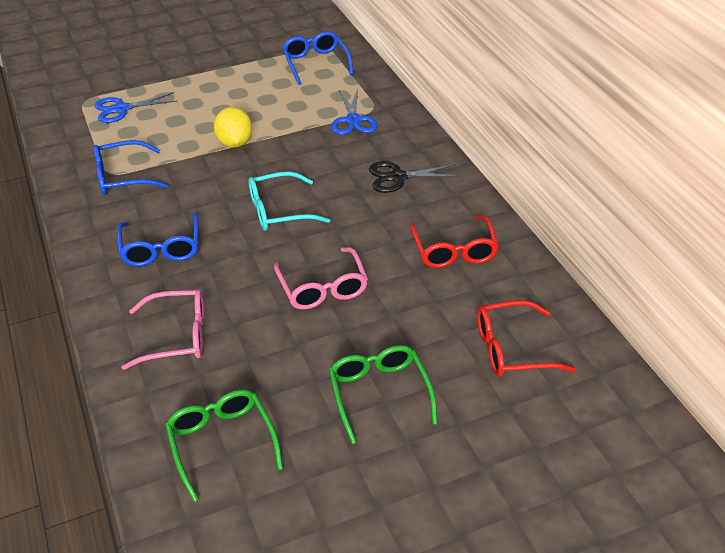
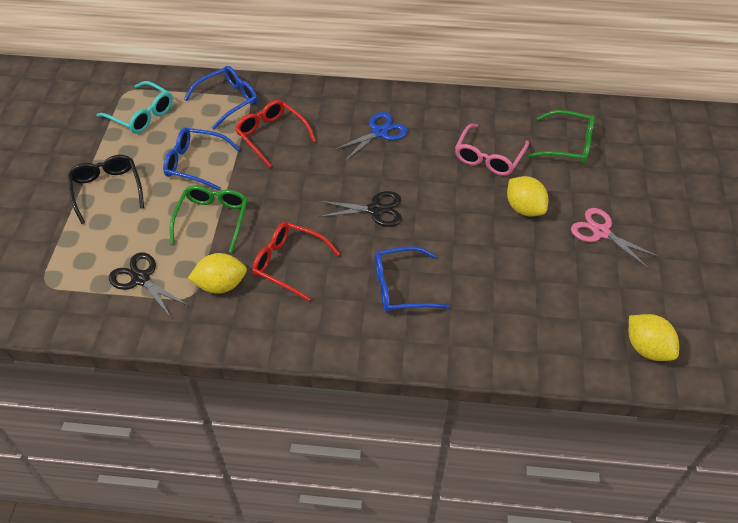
black glasses: 0 -> 1
black scissors: 1 -> 2
blue scissors: 2 -> 1
pink glasses: 2 -> 1
pink scissors: 0 -> 1
yellow lemon: 1 -> 3

